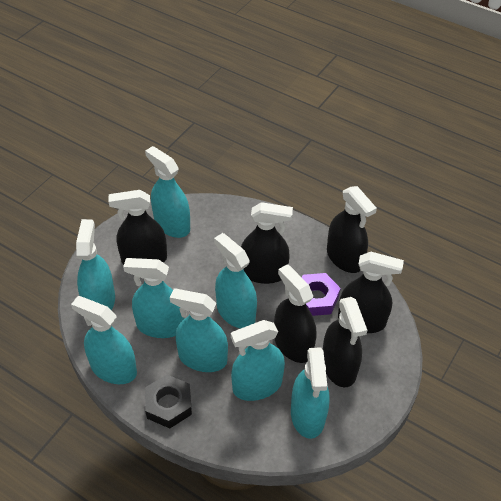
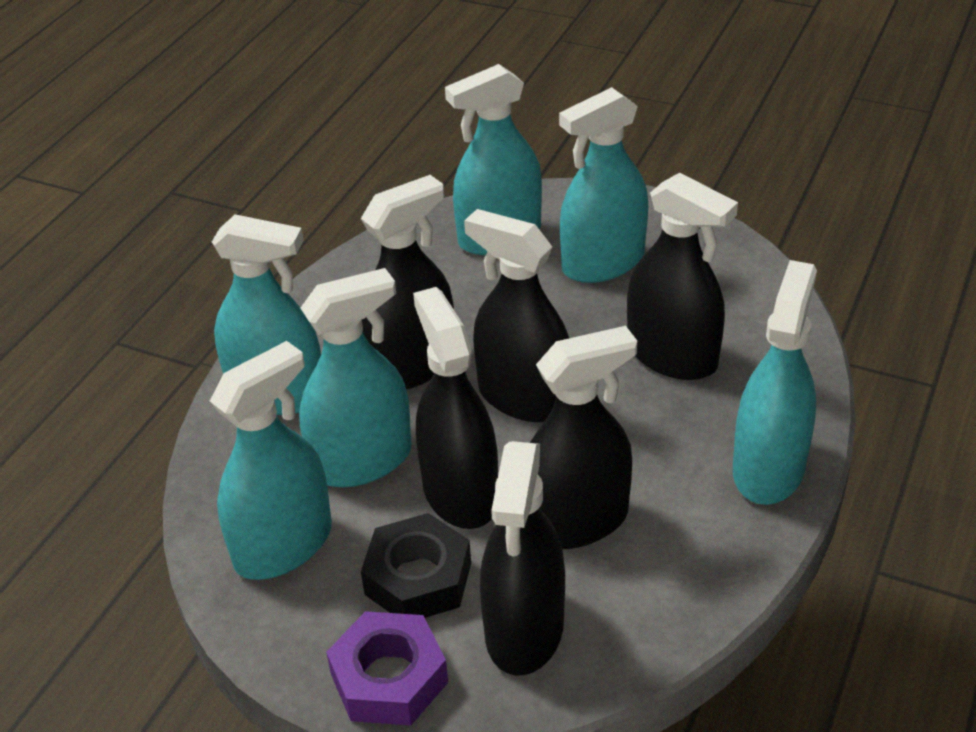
turquoise spray bottle: 8 -> 6

